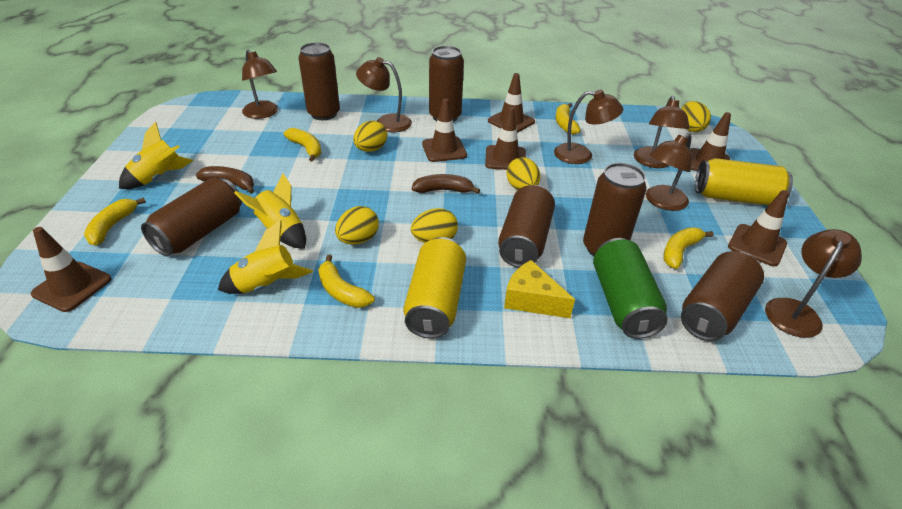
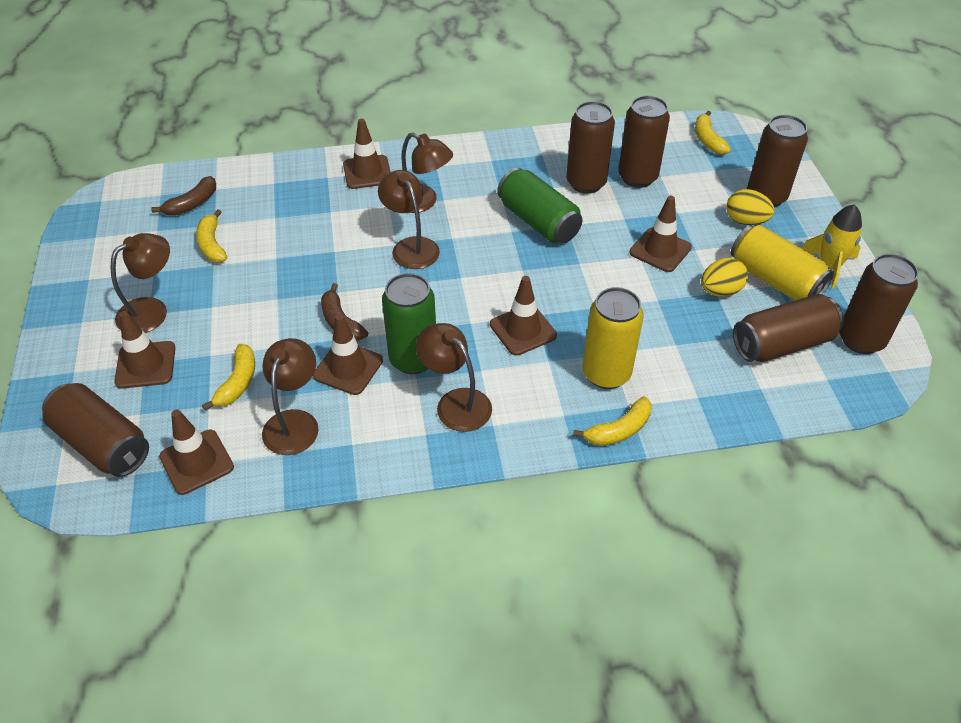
brown lamp: 6 -> 5
green can: 1 -> 2
yellow banana: 5 -> 4
yellow cheese: 1 -> 0
yellow egg: 5 -> 2
yellow rocket: 3 -> 1

